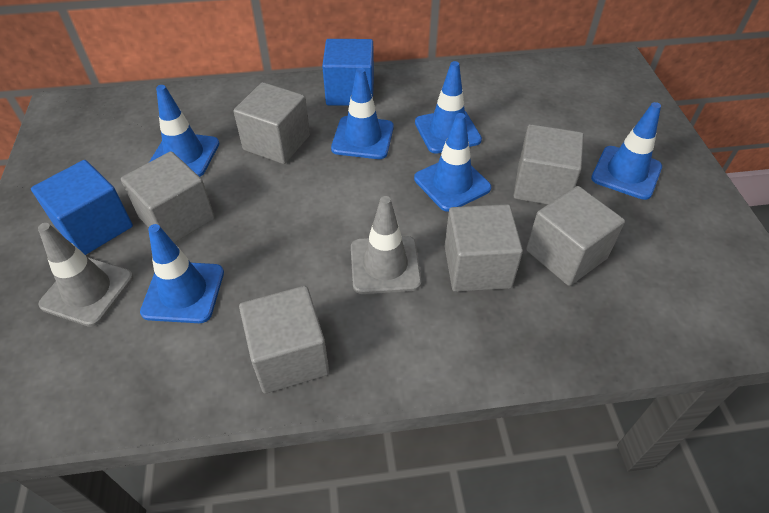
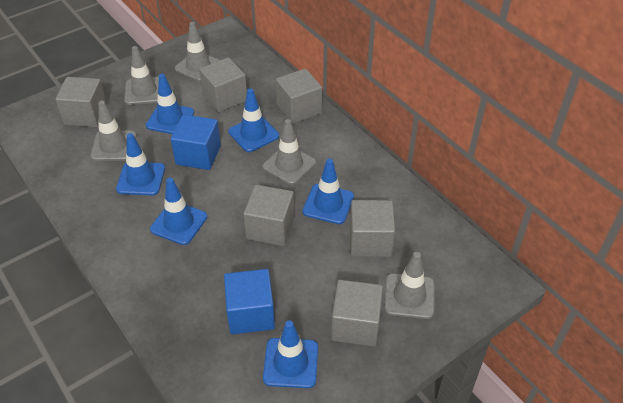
grey traffic cone: 2 -> 5

